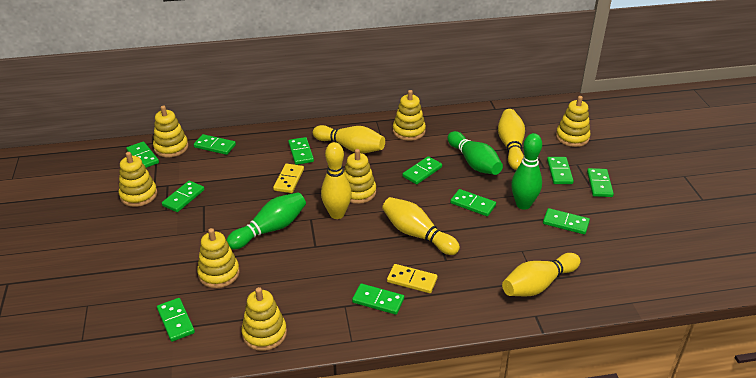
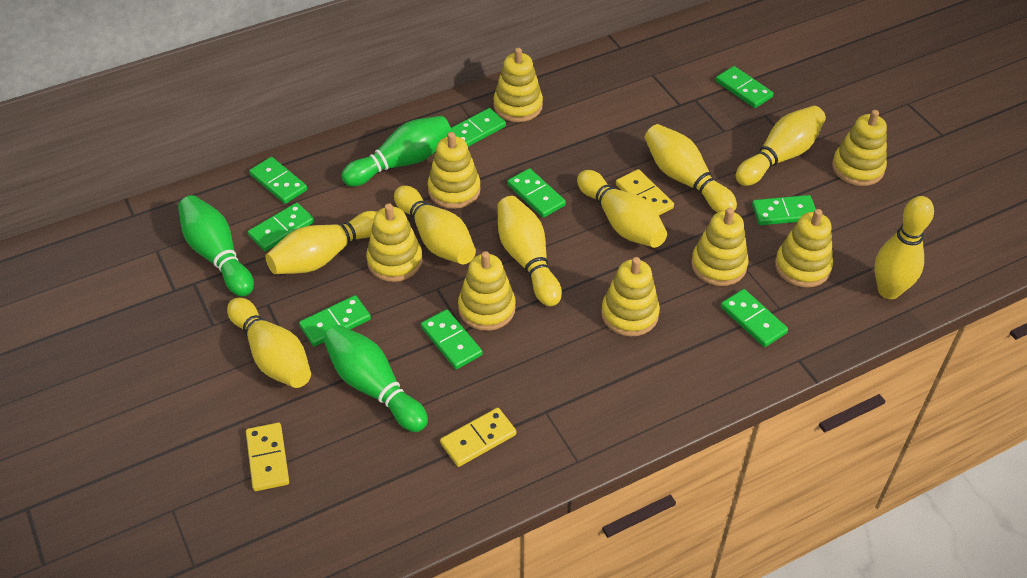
green domino: 11 -> 9
yellow bowling pin: 5 -> 8
yellow domino: 2 -> 3
yellow stacking toy: 7 -> 8

